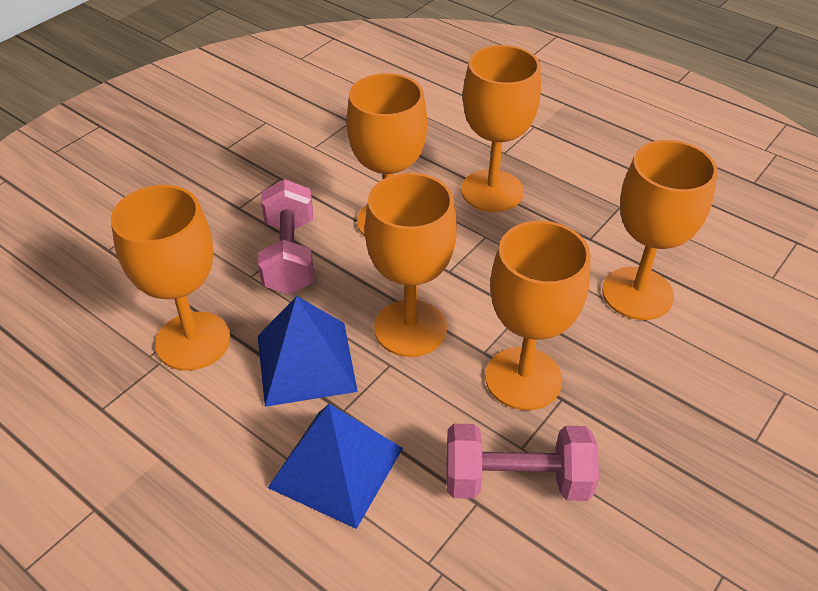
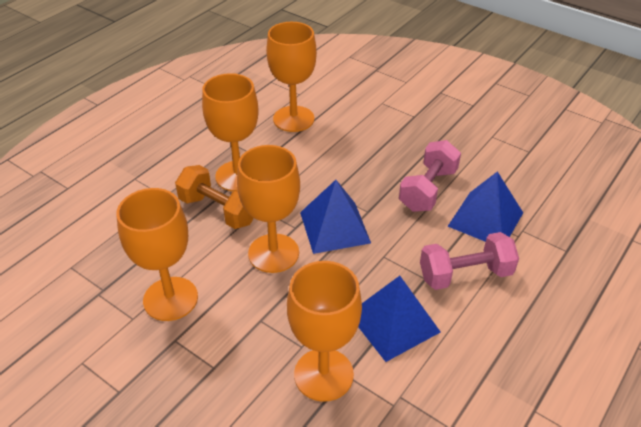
blue pyramid: 2 -> 3
orange dumbbell: 0 -> 1
orange goblet: 6 -> 5

